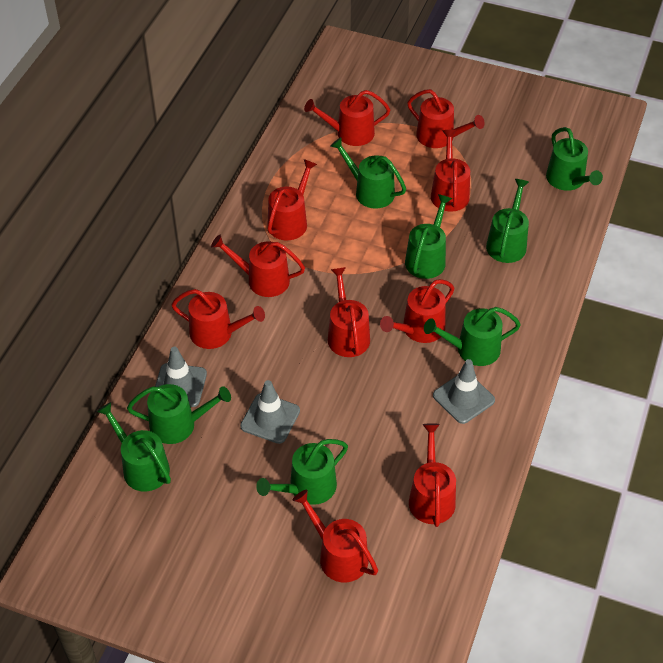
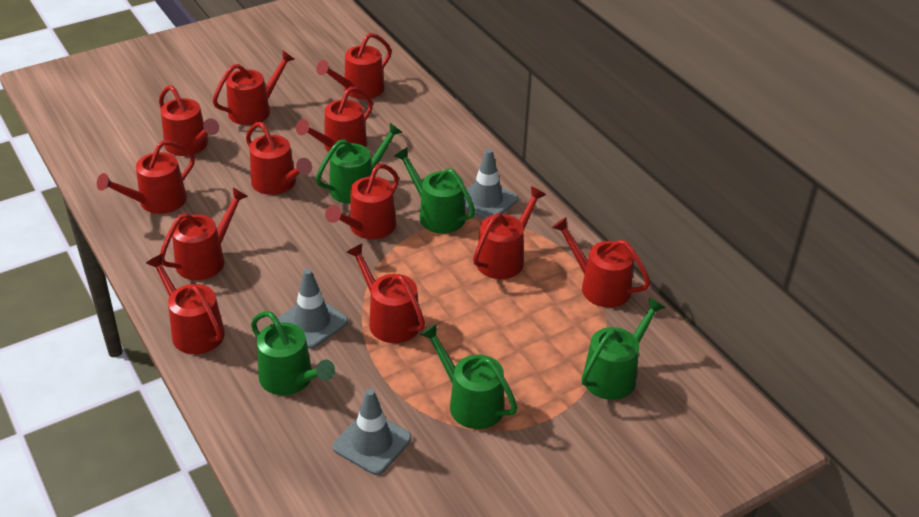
green watering can: 8 -> 5
red watering can: 10 -> 12

